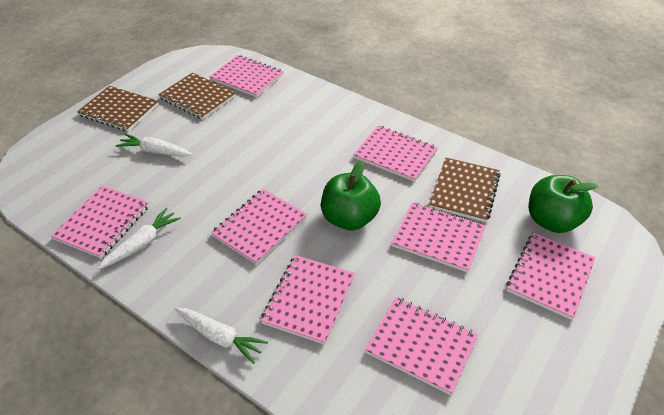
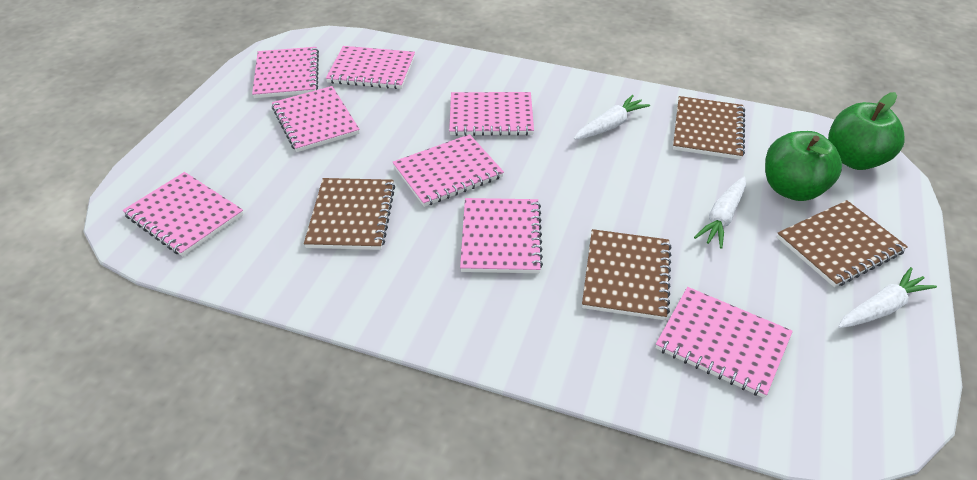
brown notebook: 3 -> 4

